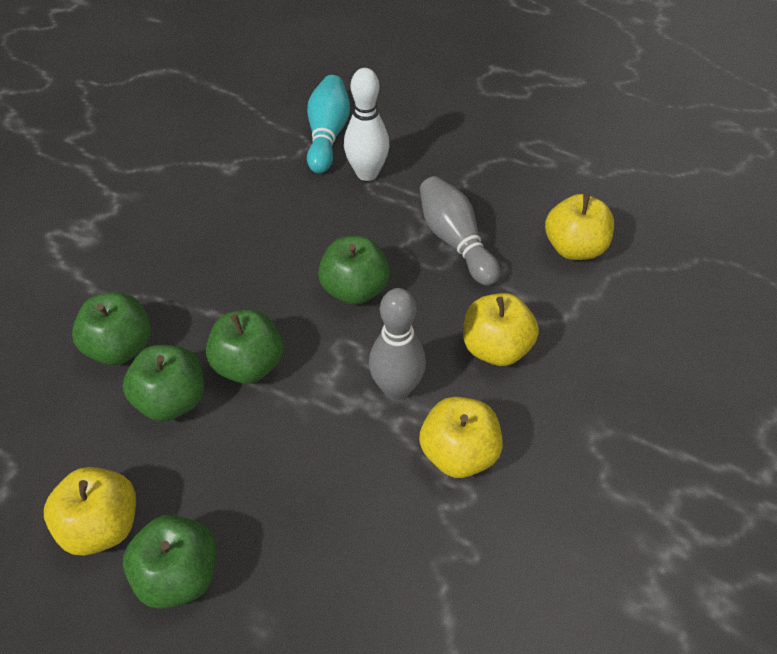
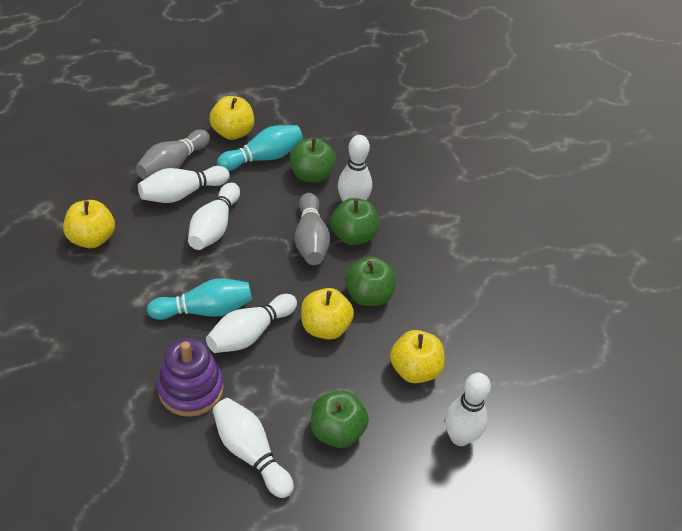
green apple: 5 -> 4
purple stacking toy: 0 -> 1
turquoise bowling pin: 1 -> 2
white bowling pin: 1 -> 6

